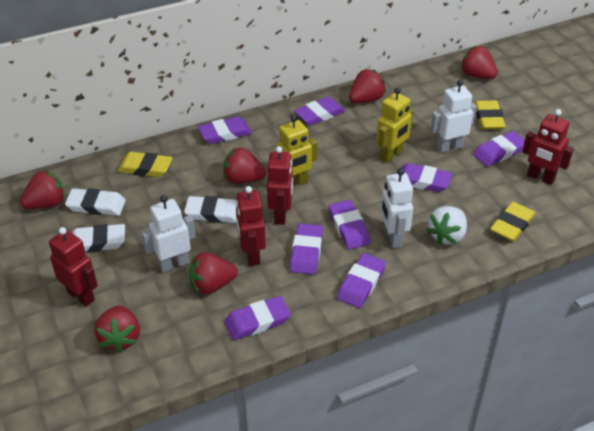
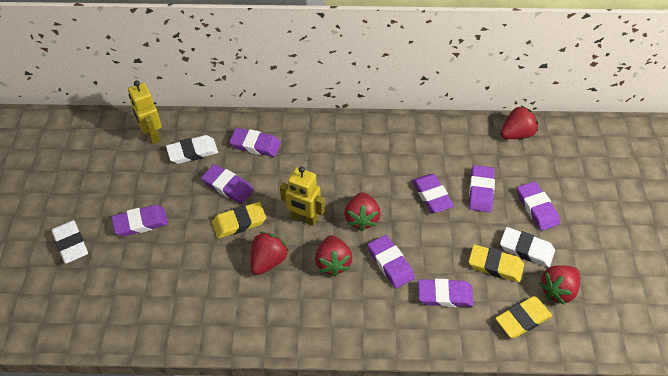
red robot: 4 -> 0
red strawberry: 6 -> 5
white robot: 3 -> 0
white strawberry: 1 -> 0

